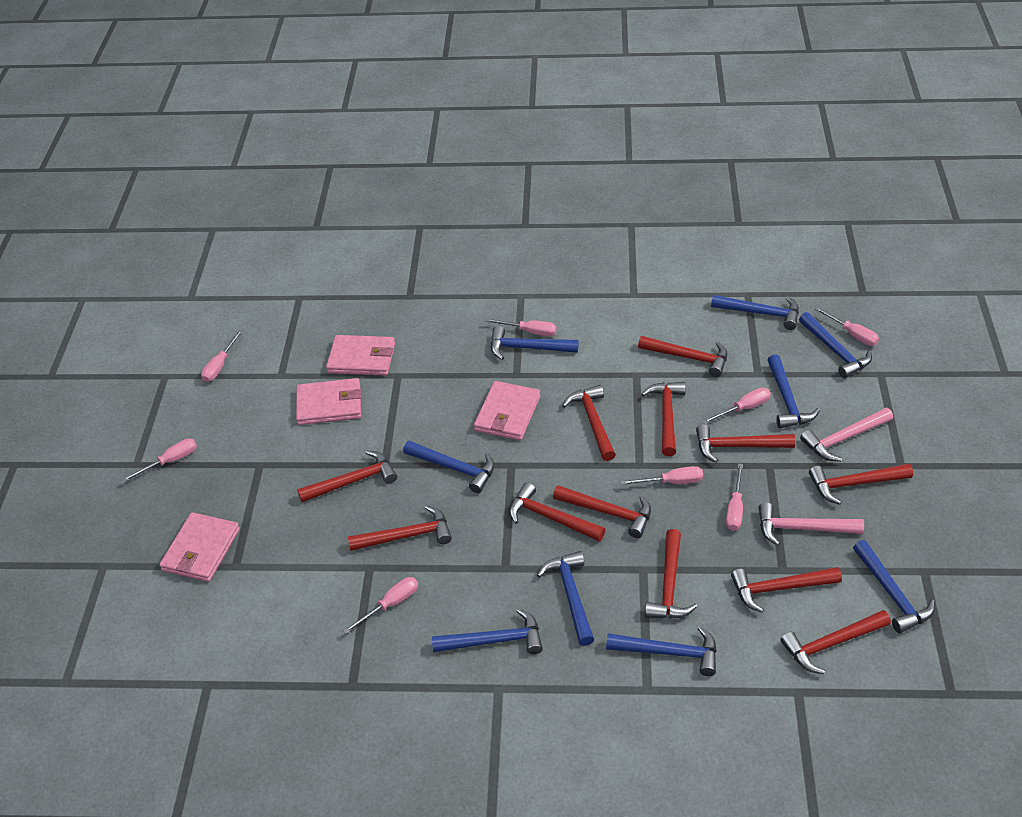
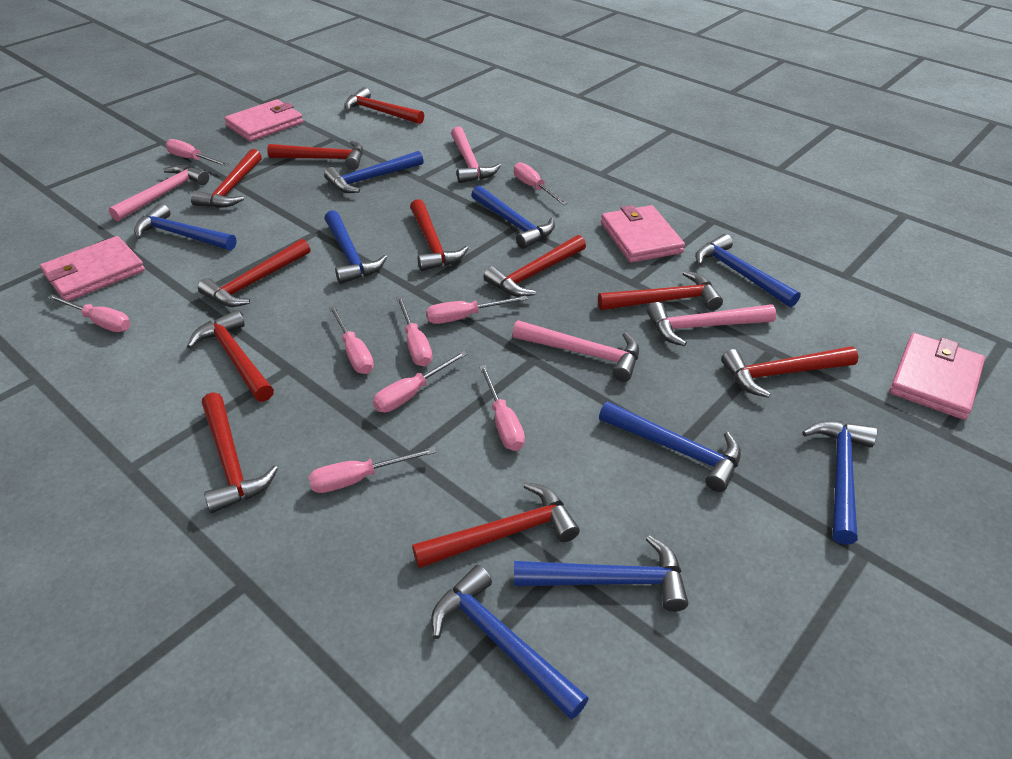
pink hammer: 2 -> 4
pink screwdriver: 8 -> 9
red hammer: 12 -> 11

